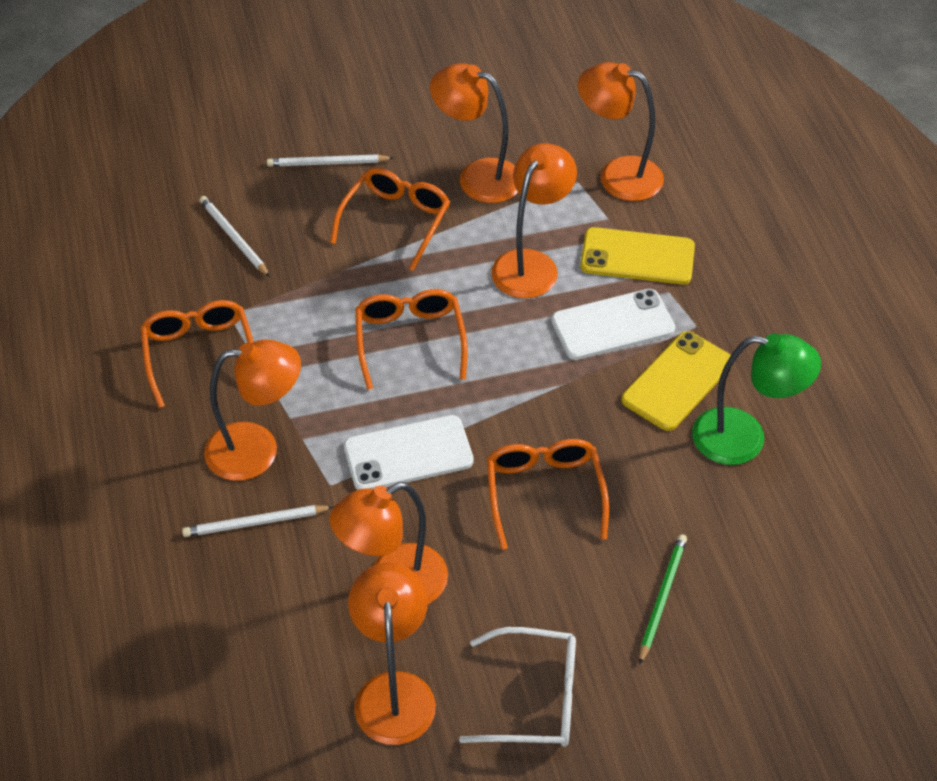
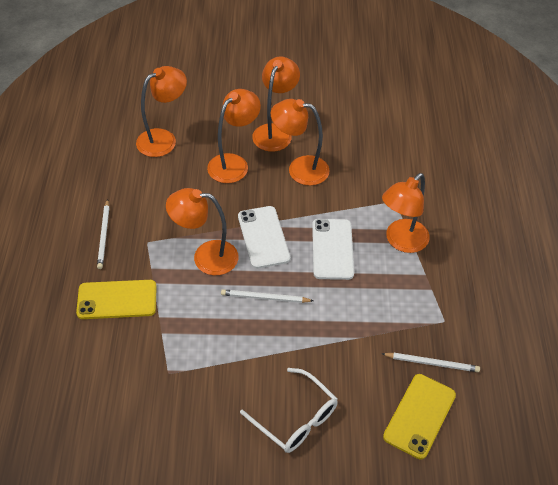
green lamp: 1 -> 0
green pencil: 1 -> 0
orange glasses: 4 -> 0

